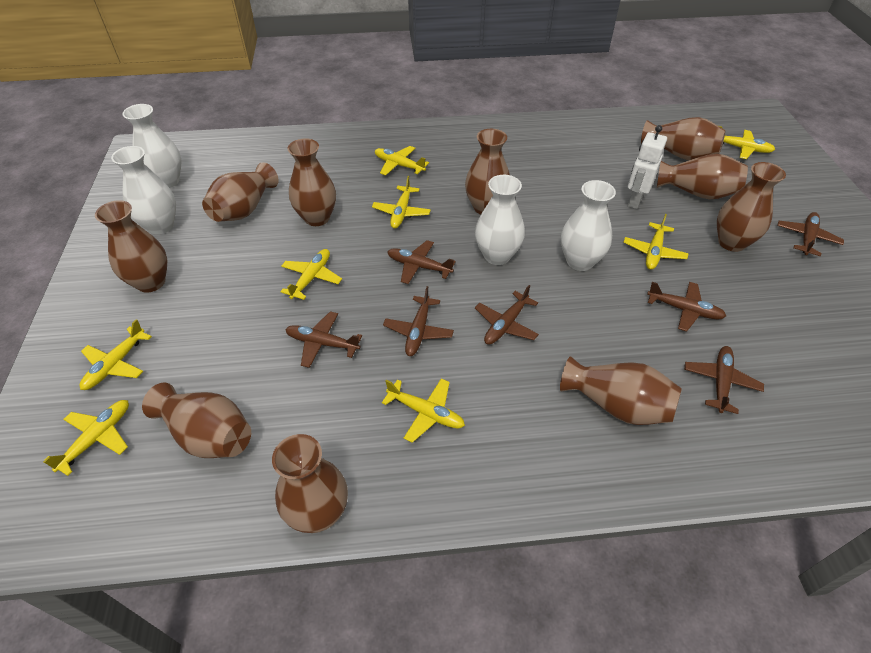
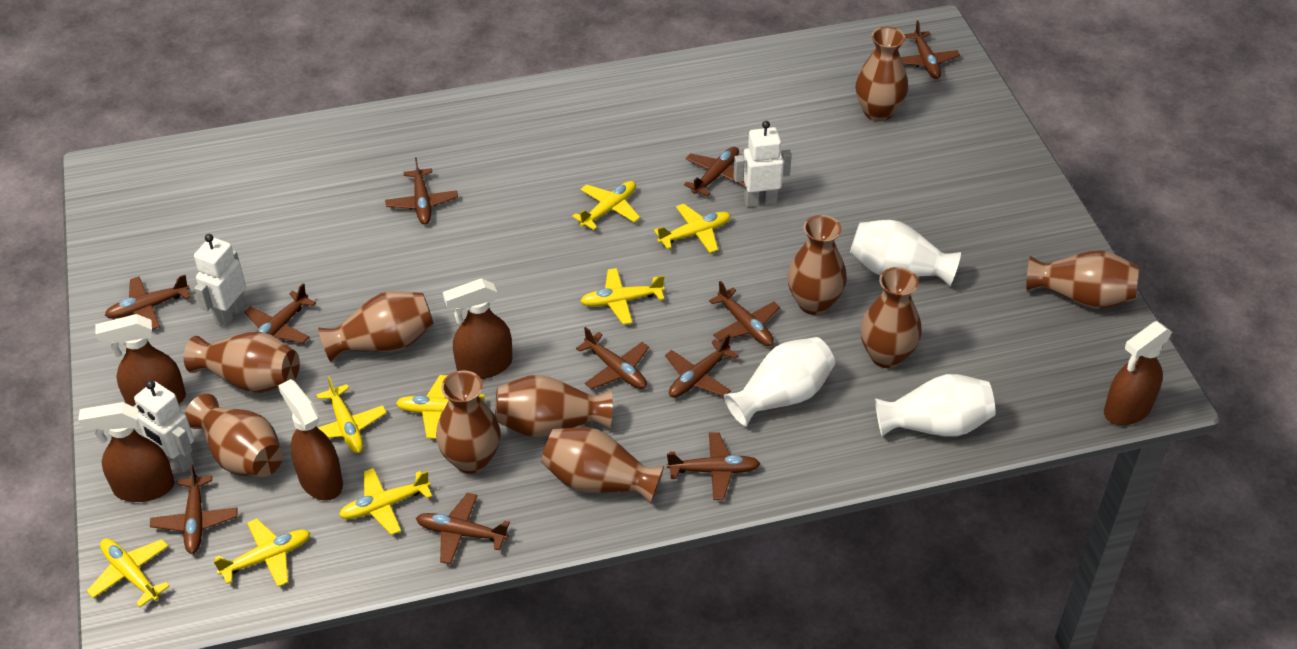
brown plane: 7 -> 11
brown spray bottle: 0 -> 5
white robot: 1 -> 3
white vase: 4 -> 3

